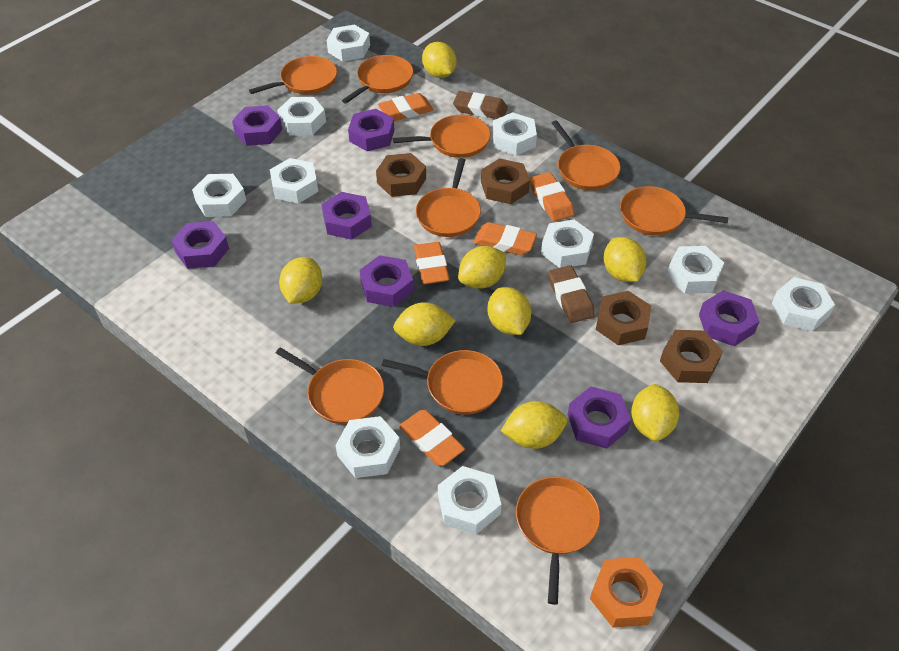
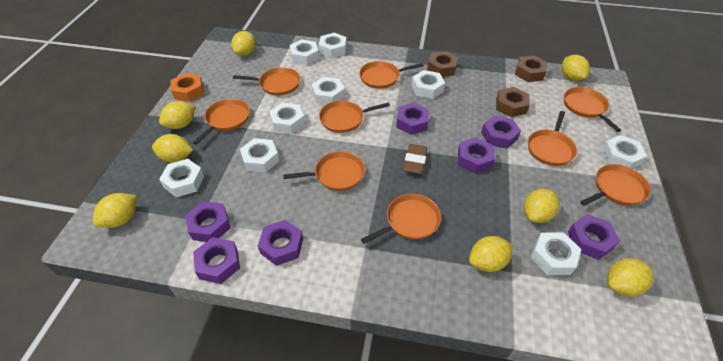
brown eraser: 2 -> 1
brown nut: 4 -> 3
orange eraser: 5 -> 0
white nut: 10 -> 9

